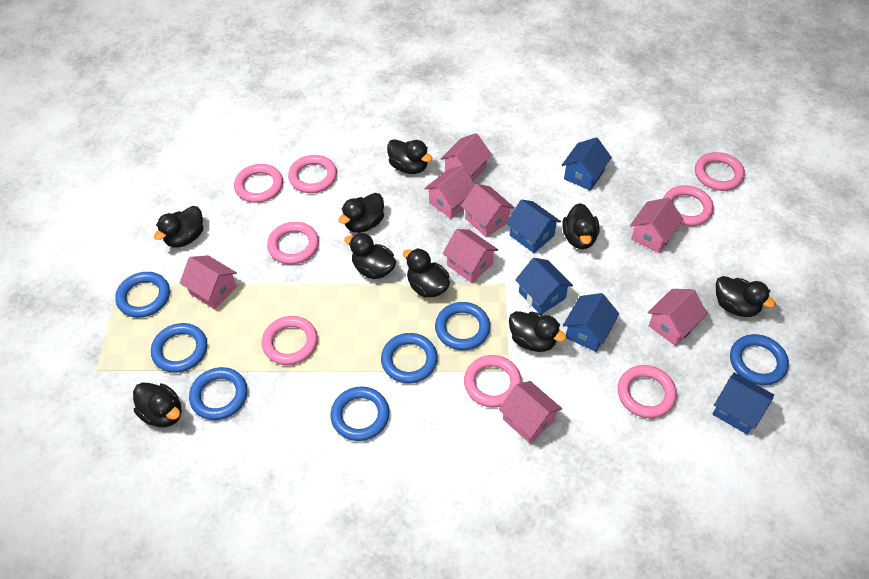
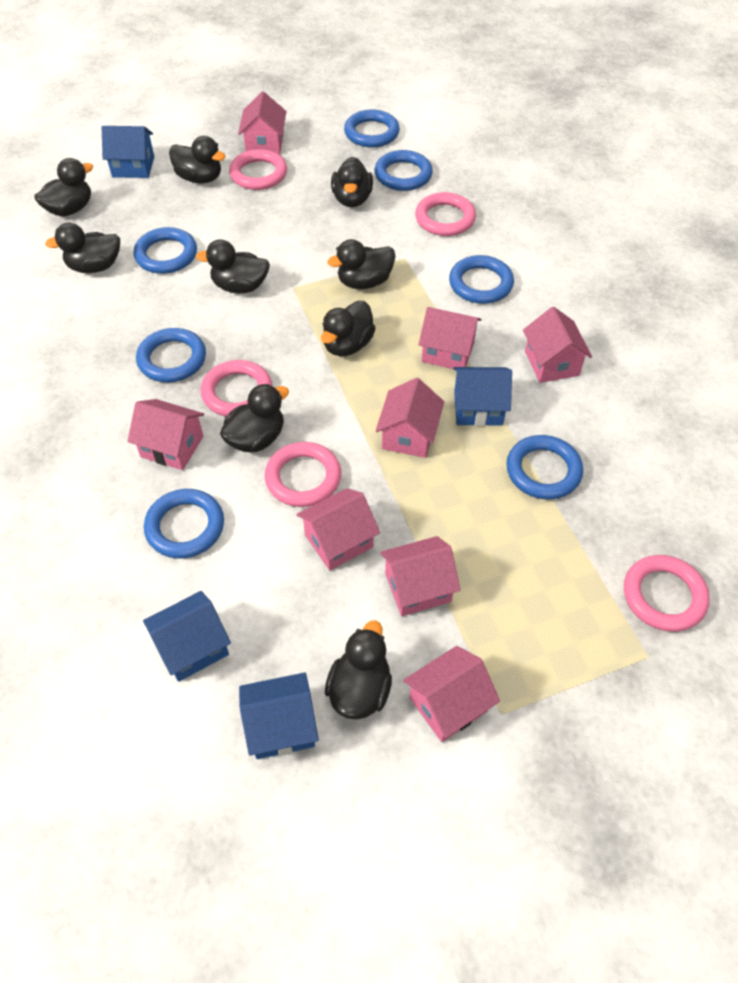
blue house: 5 -> 4
pink ring: 8 -> 5

